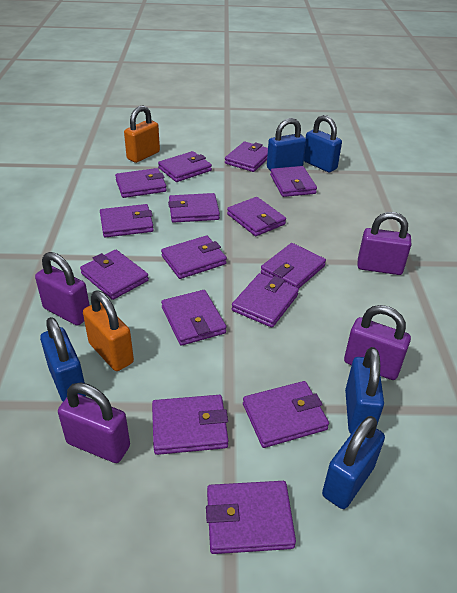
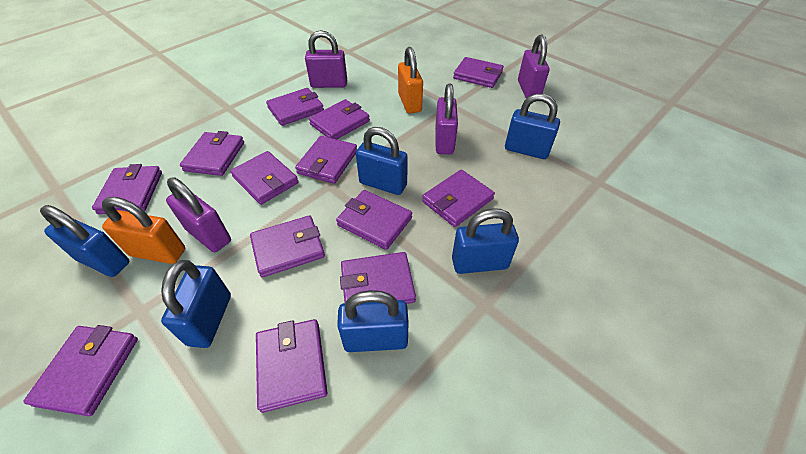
blue padlock: 5 -> 6
purple wallet: 15 -> 13

